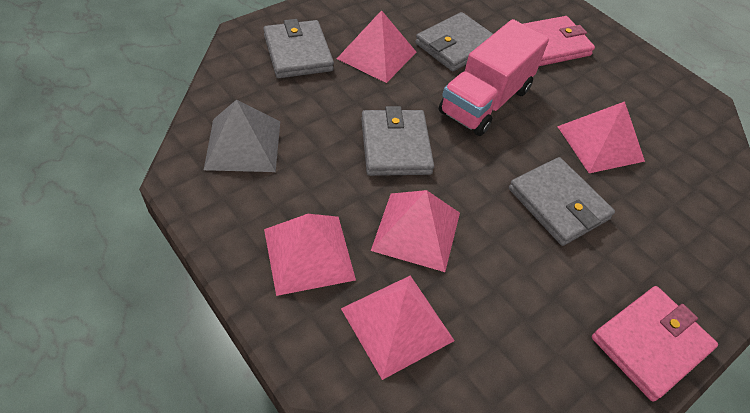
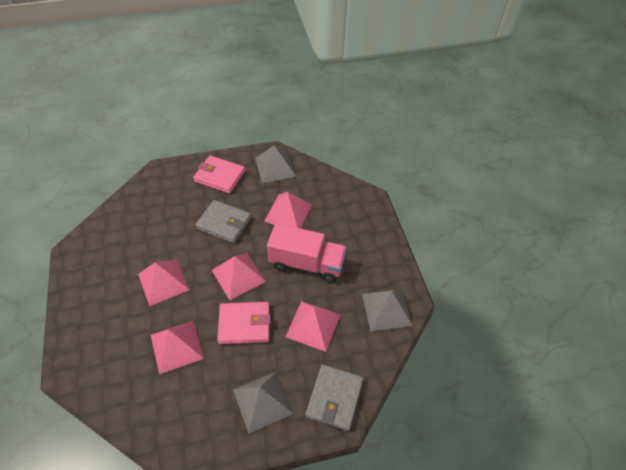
grey pyramid: 1 -> 3
grey wallet: 4 -> 2

